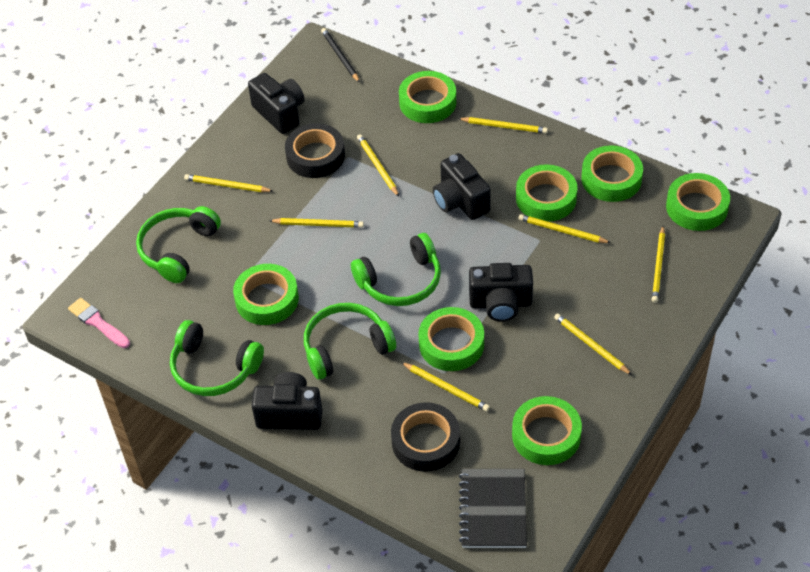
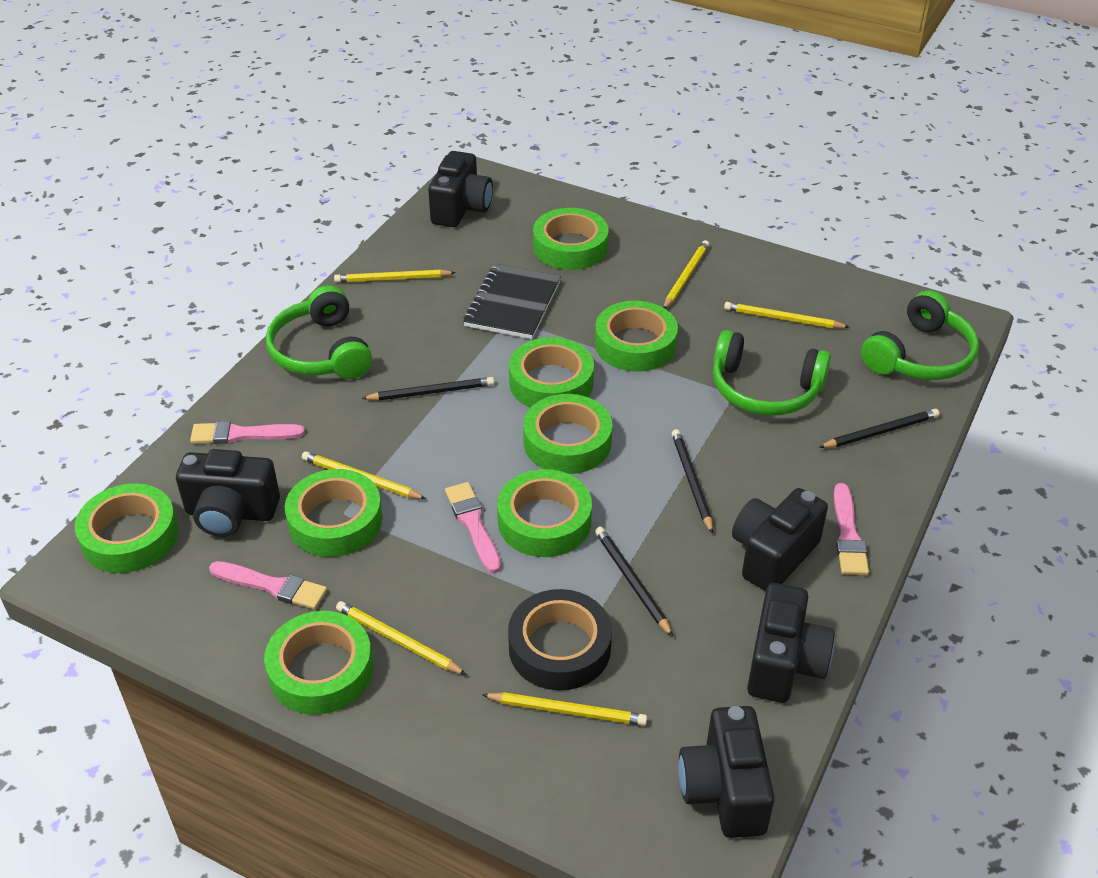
black camera: 4 -> 5
black pencil: 1 -> 4
black tape: 2 -> 1
green headphones: 4 -> 3
green tape: 7 -> 8
pink brush: 1 -> 4
yellow pencil: 8 -> 6

